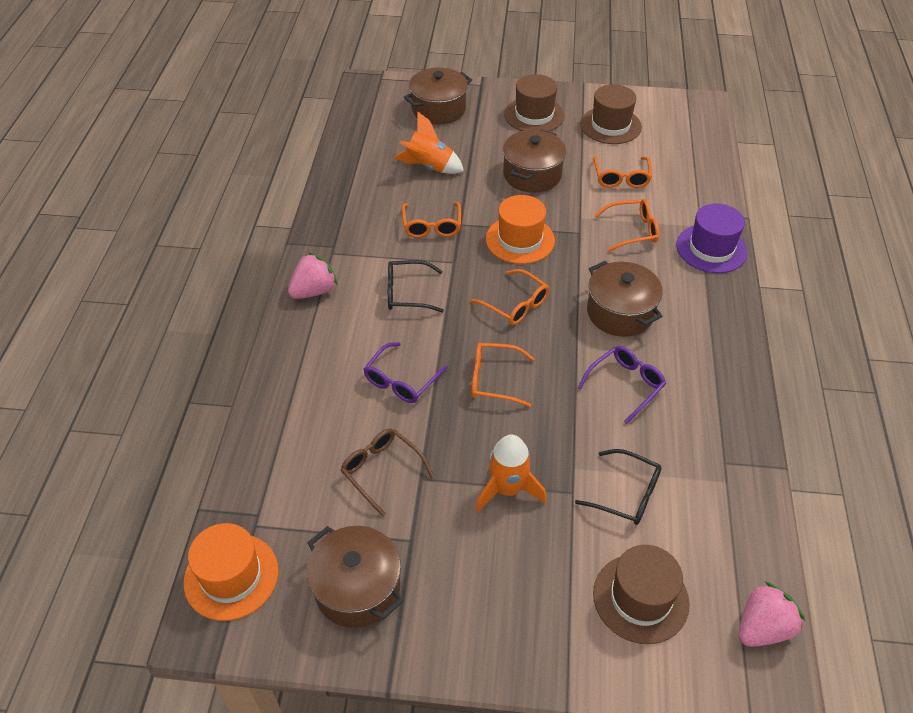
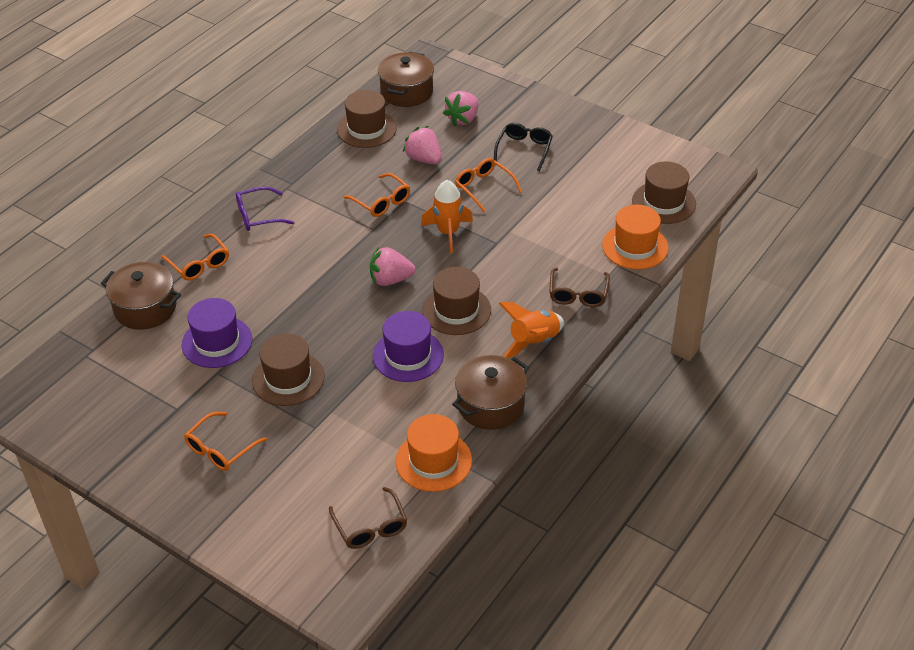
black glasses: 2 -> 1
brown glasses: 1 -> 2
brown hat: 3 -> 4
brown pot: 4 -> 3
orange glasses: 5 -> 4
pink strawberry: 2 -> 3
purple glasses: 2 -> 1
purple hat: 1 -> 2

